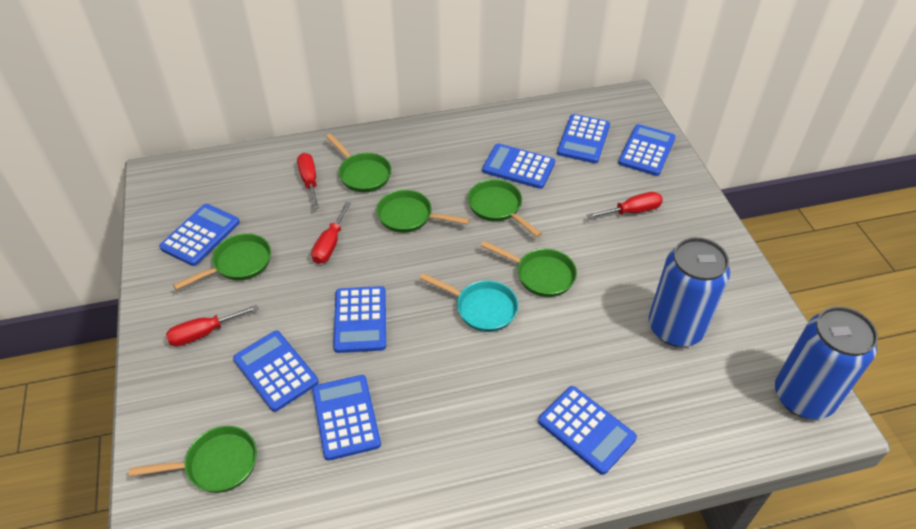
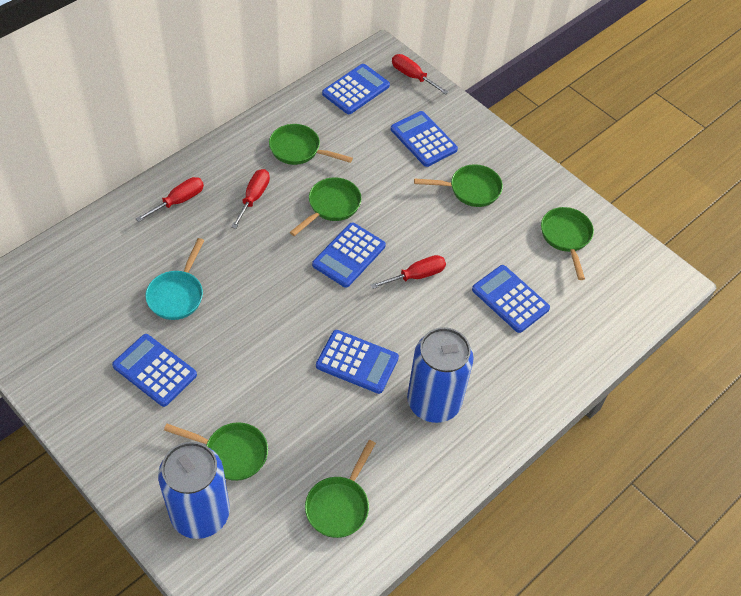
blue calculator: 8 -> 6

